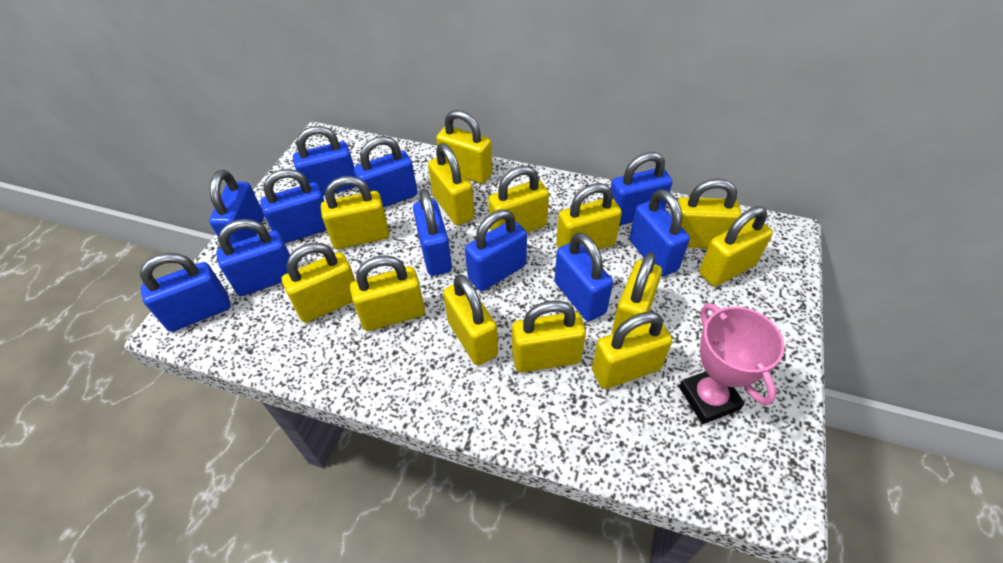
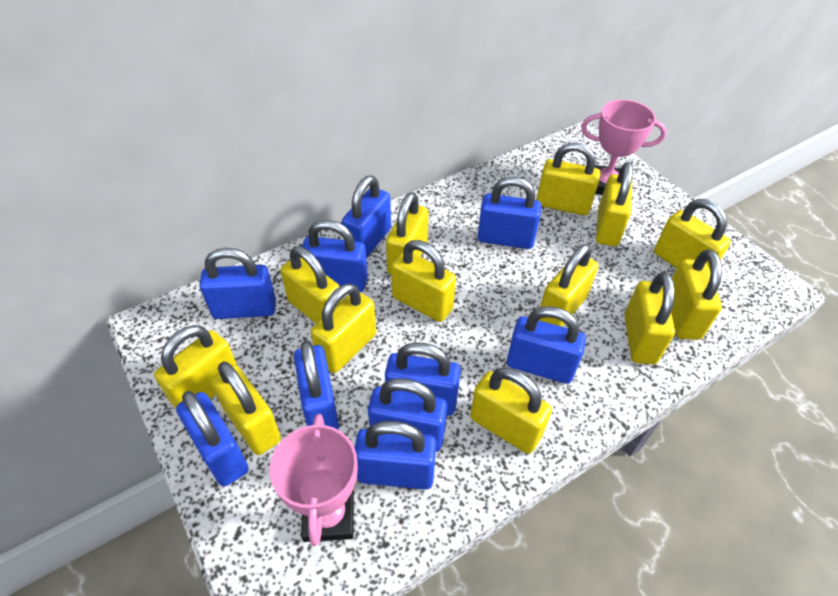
blue padlock: 11 -> 10
pink trophy: 1 -> 2

